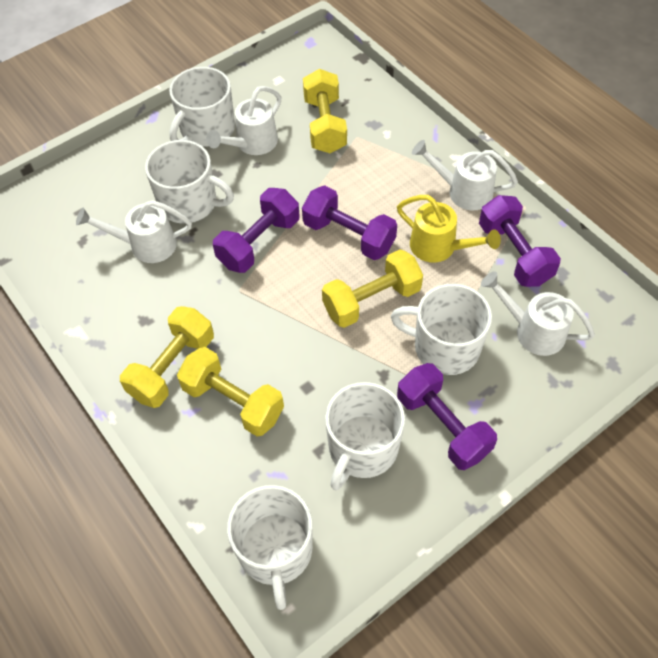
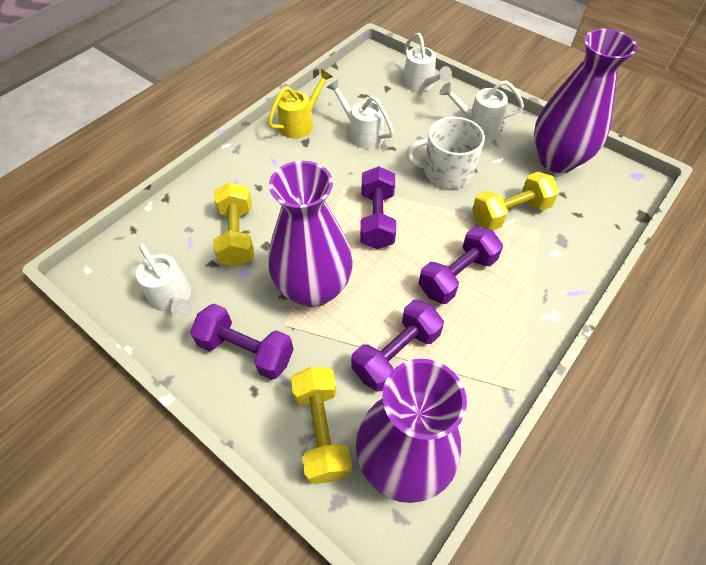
purple vase: 0 -> 3
white mug: 5 -> 1
yellow dumbbell: 4 -> 3

